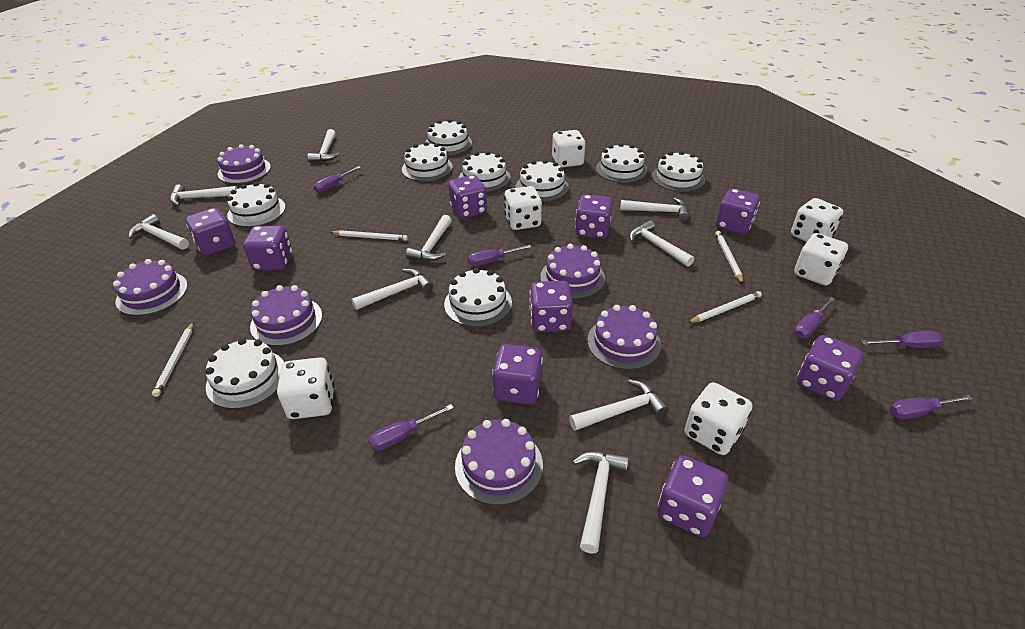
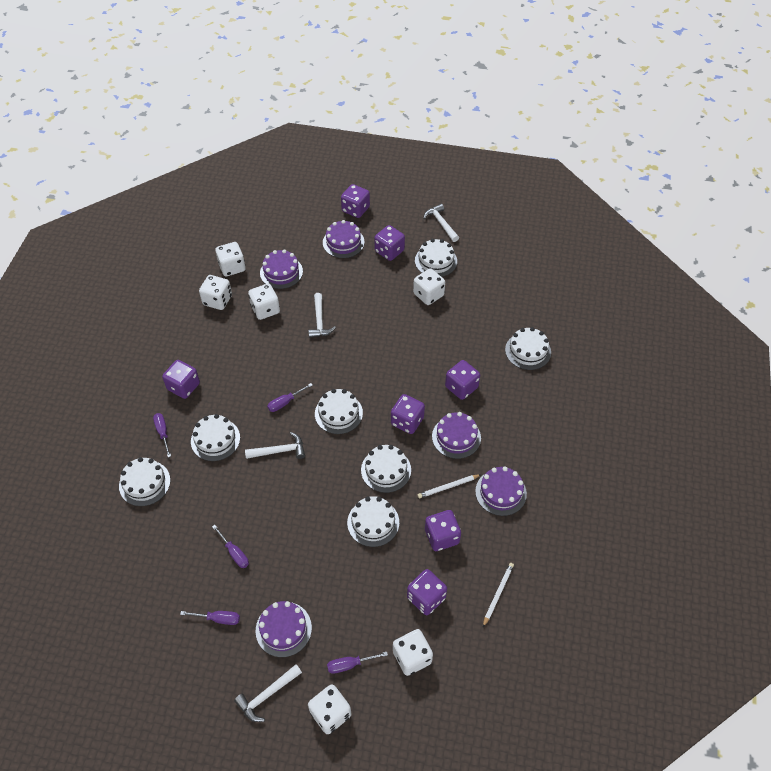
purple cake: 6 -> 5
purple dice: 9 -> 7
purple screwdriver: 6 -> 5
white cake: 9 -> 7
white hammer: 9 -> 4
white pencil: 4 -> 2

